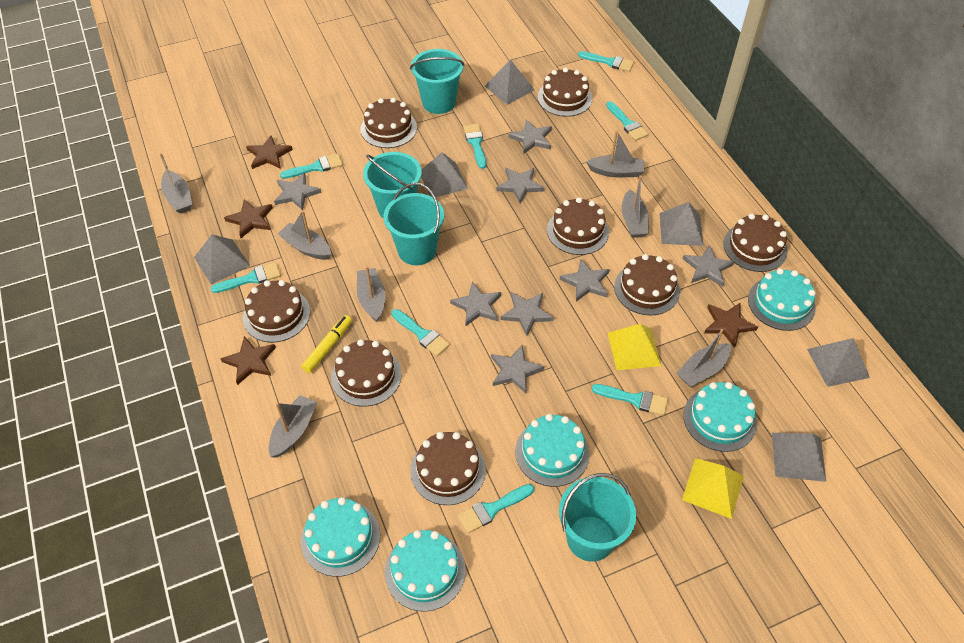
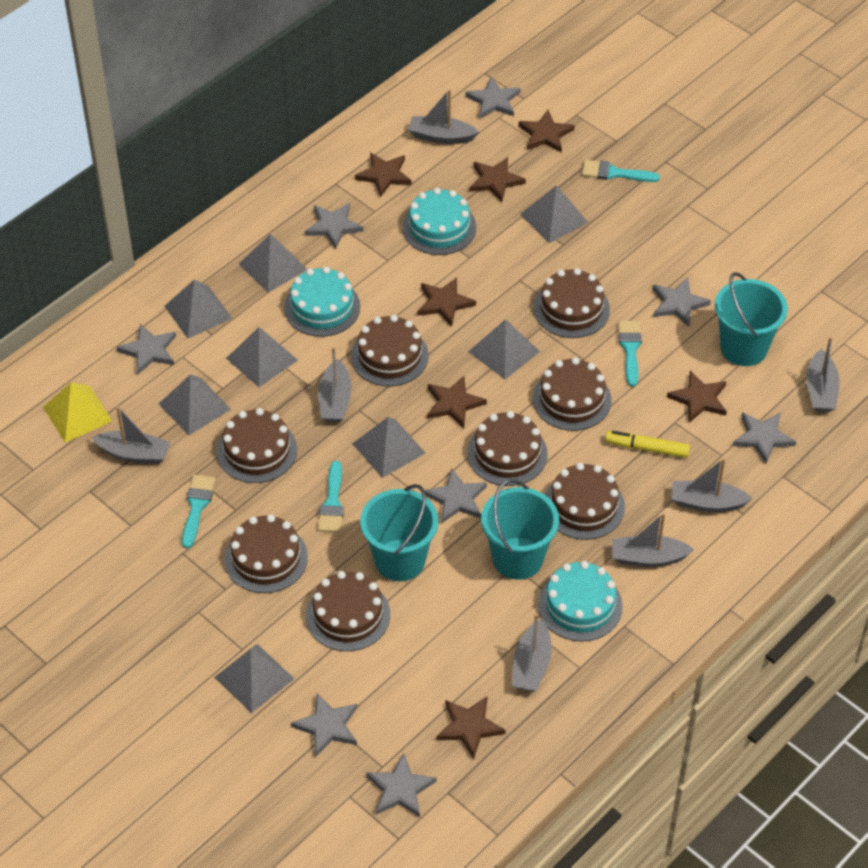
brown star: 4 -> 7
grey pyramid: 6 -> 8
turquoise brush: 8 -> 4
turquoise bucket: 4 -> 3
turquoise cake: 5 -> 3
yellow pyramid: 2 -> 1

